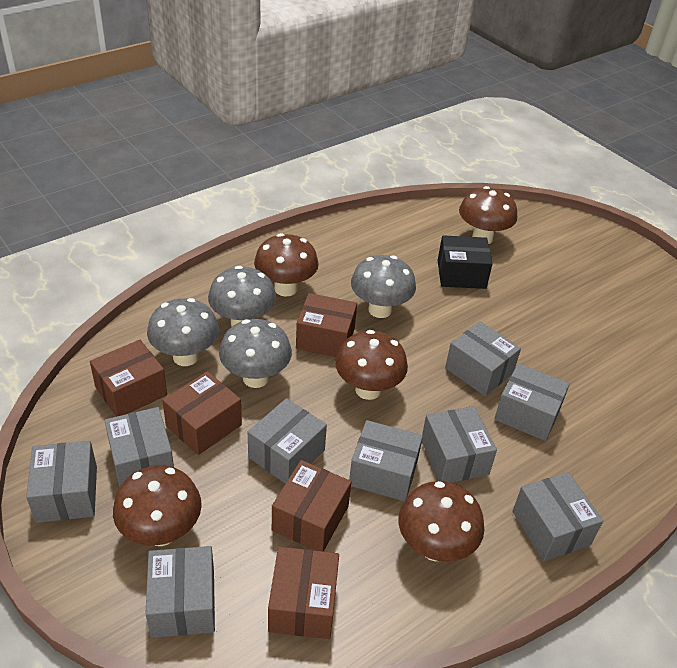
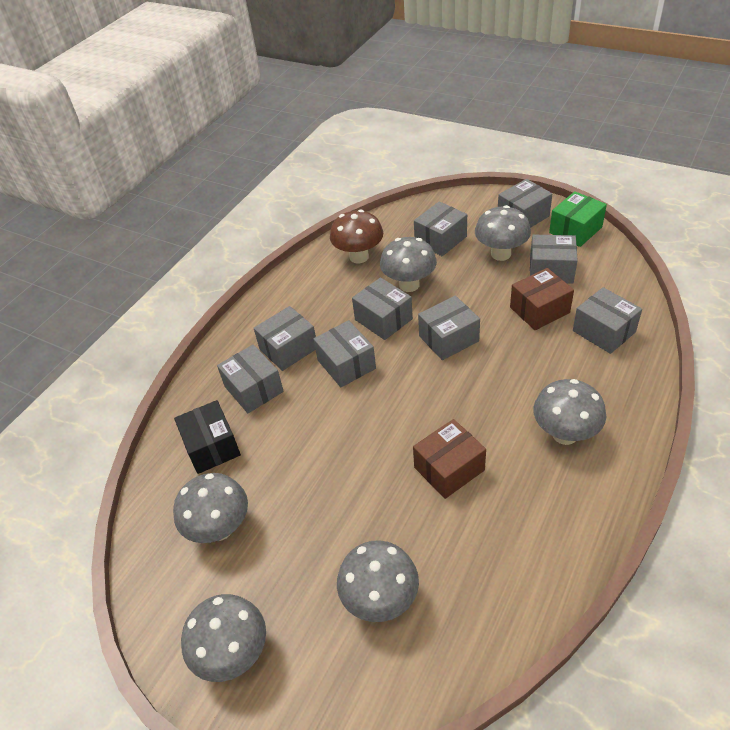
brown box: 5 -> 2
brown mushroom: 5 -> 1
green box: 0 -> 1
grey mushroom: 4 -> 6

